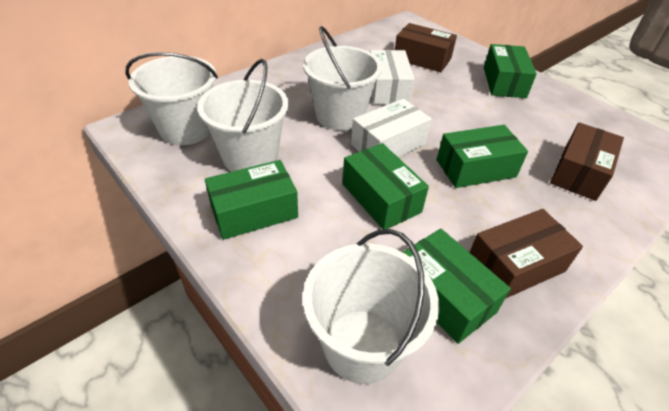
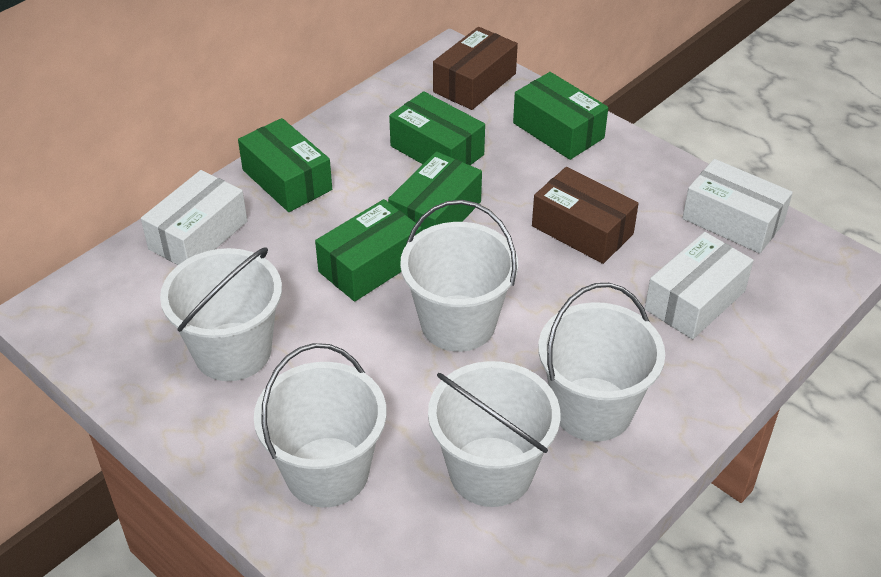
brown box: 3 -> 2
white box: 2 -> 3
white bucket: 4 -> 5

